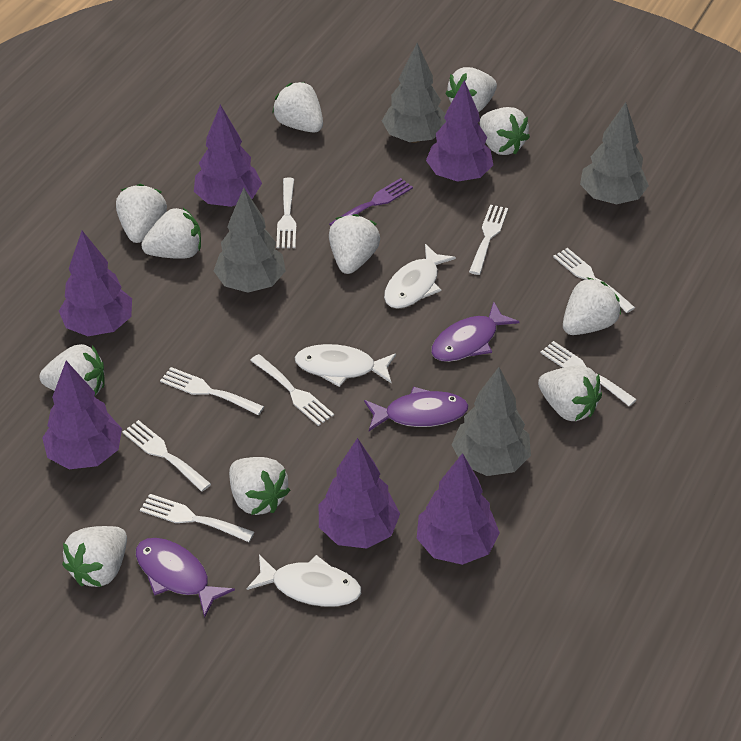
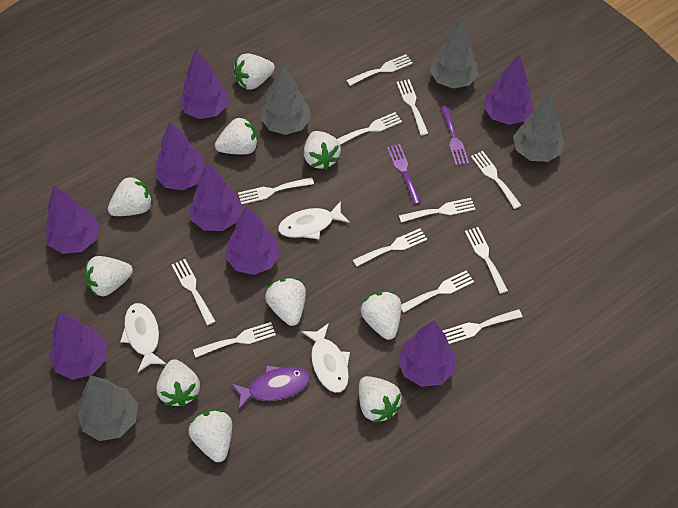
purple fish: 3 -> 1
purple fork: 1 -> 2
purple tree: 6 -> 8
white fork: 8 -> 12
white strawberry: 11 -> 10

